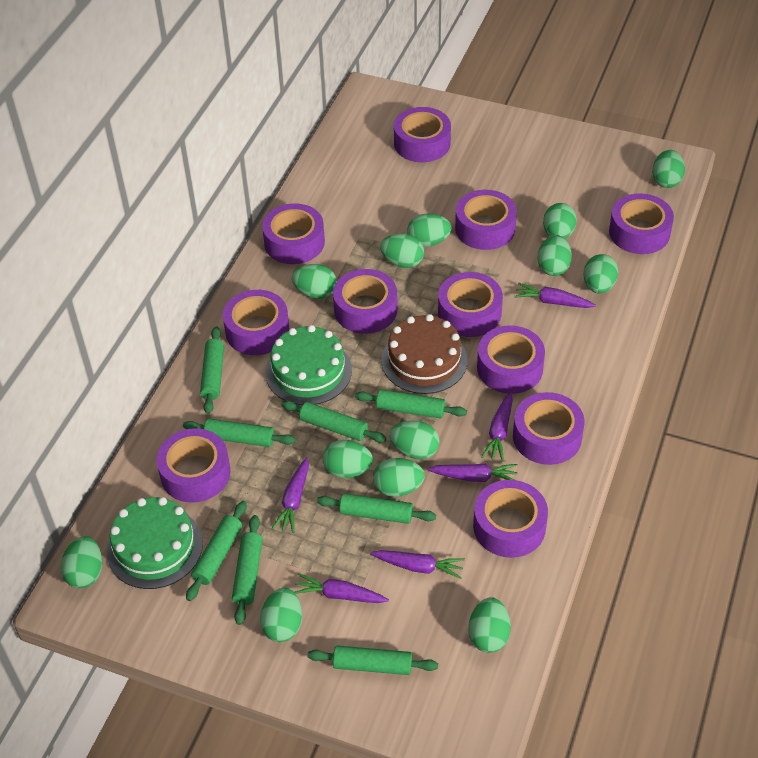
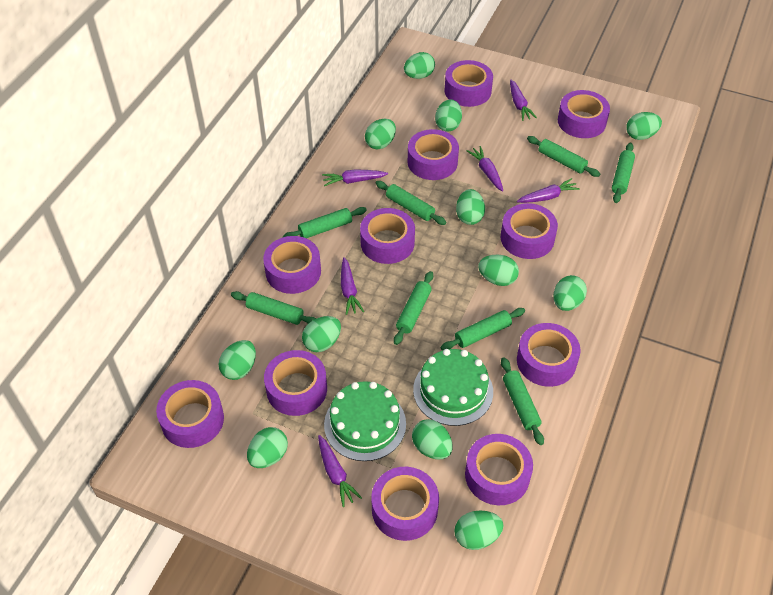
brown cake: 1 -> 0
green egg: 13 -> 12

